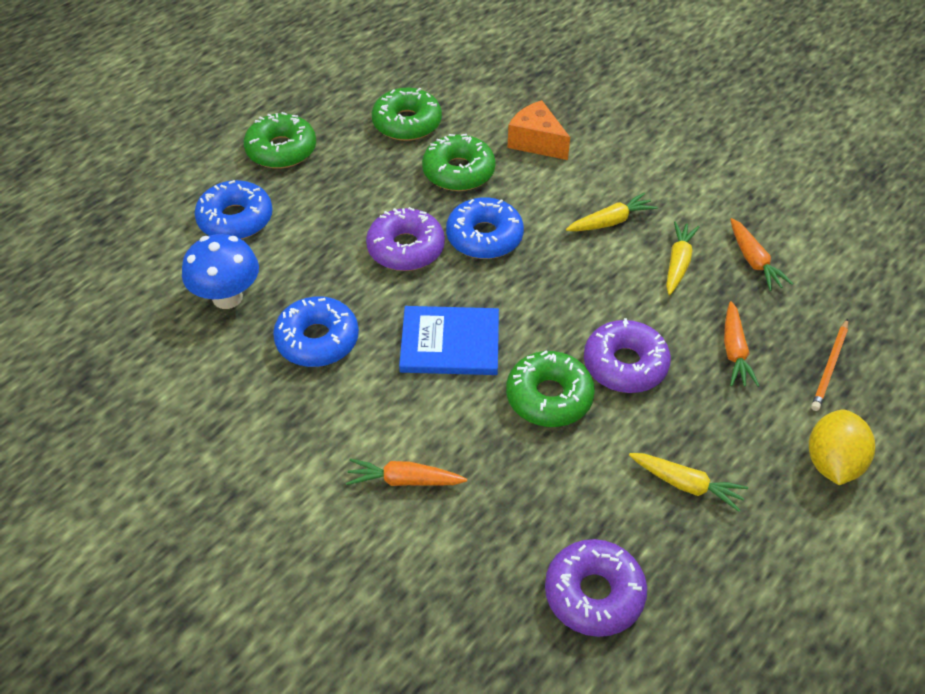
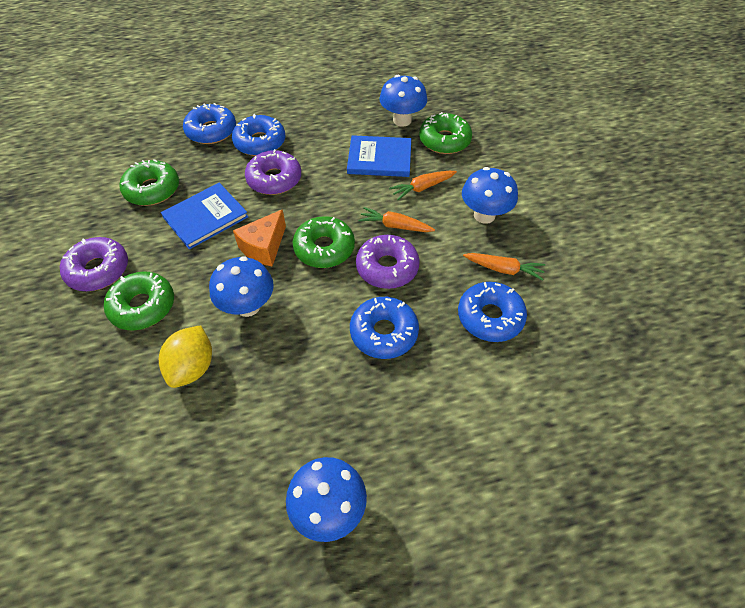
blue book: 1 -> 2
blue donut: 3 -> 4
blue mushroom: 1 -> 4
orange pencil: 1 -> 0
yellow carrot: 3 -> 0

